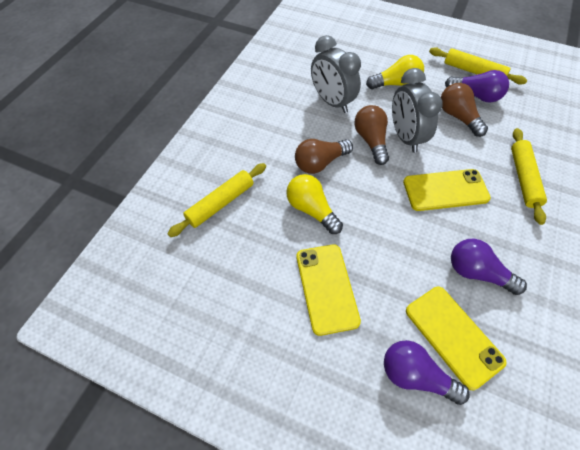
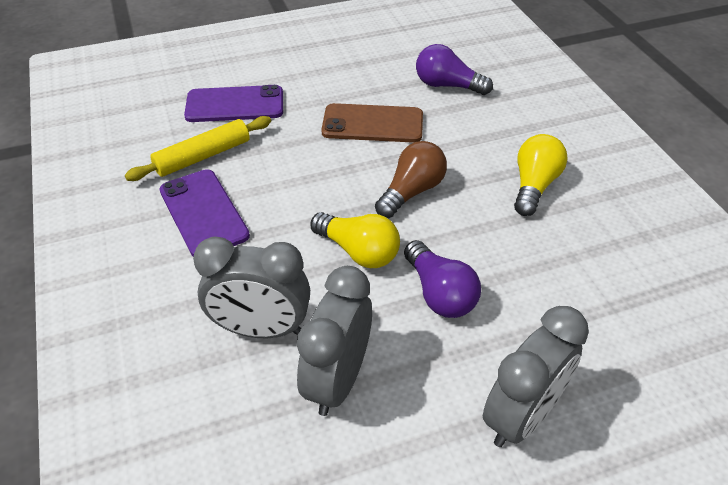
brown light bulb: 3 -> 1
brown phone: 0 -> 1
grey clock: 2 -> 3
purple light bulb: 3 -> 2
purple phone: 0 -> 2
yellow phone: 3 -> 0
yellow rolling pin: 3 -> 1

